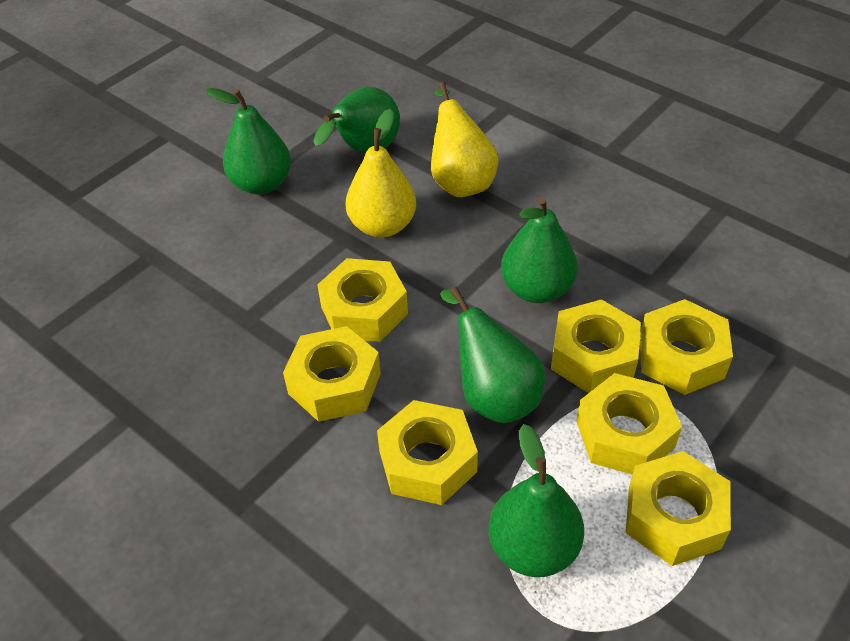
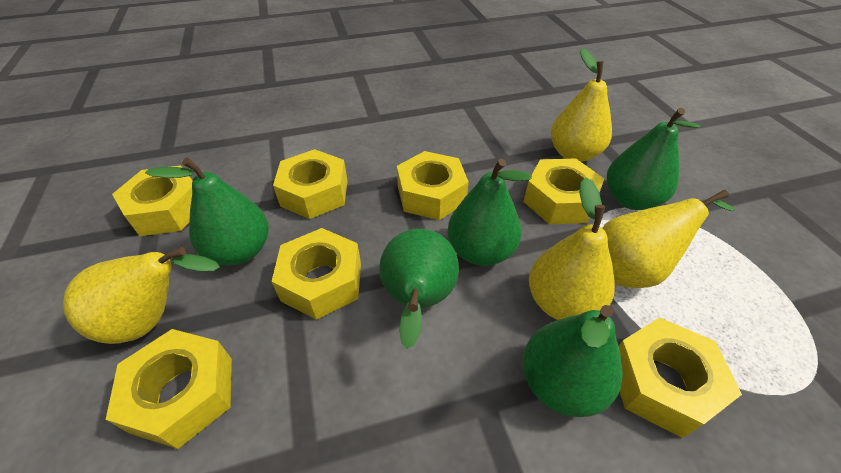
yellow pear: 2 -> 4

